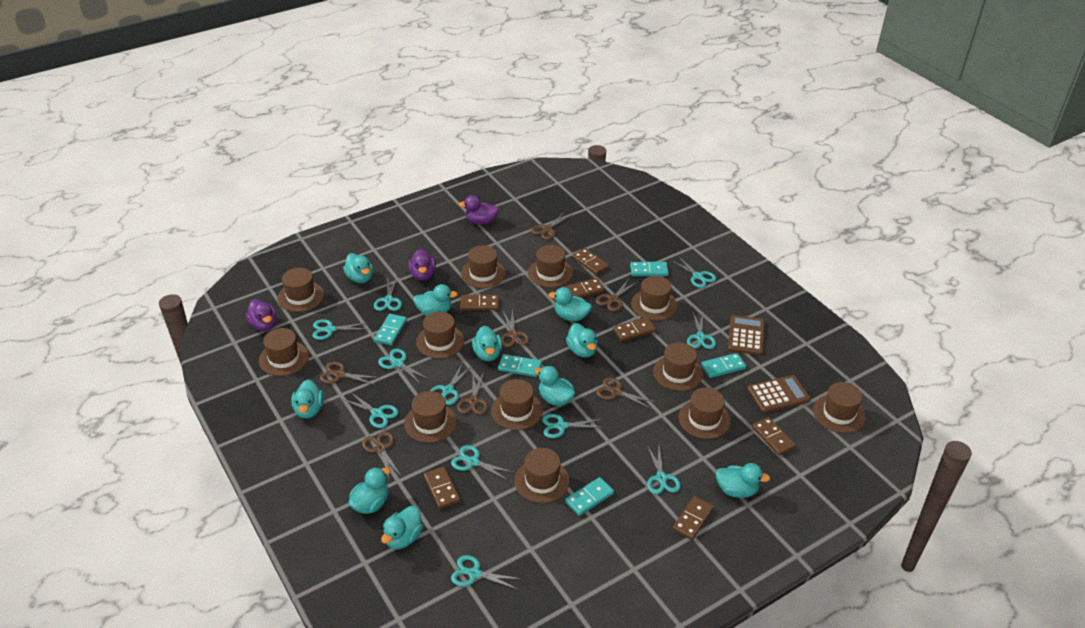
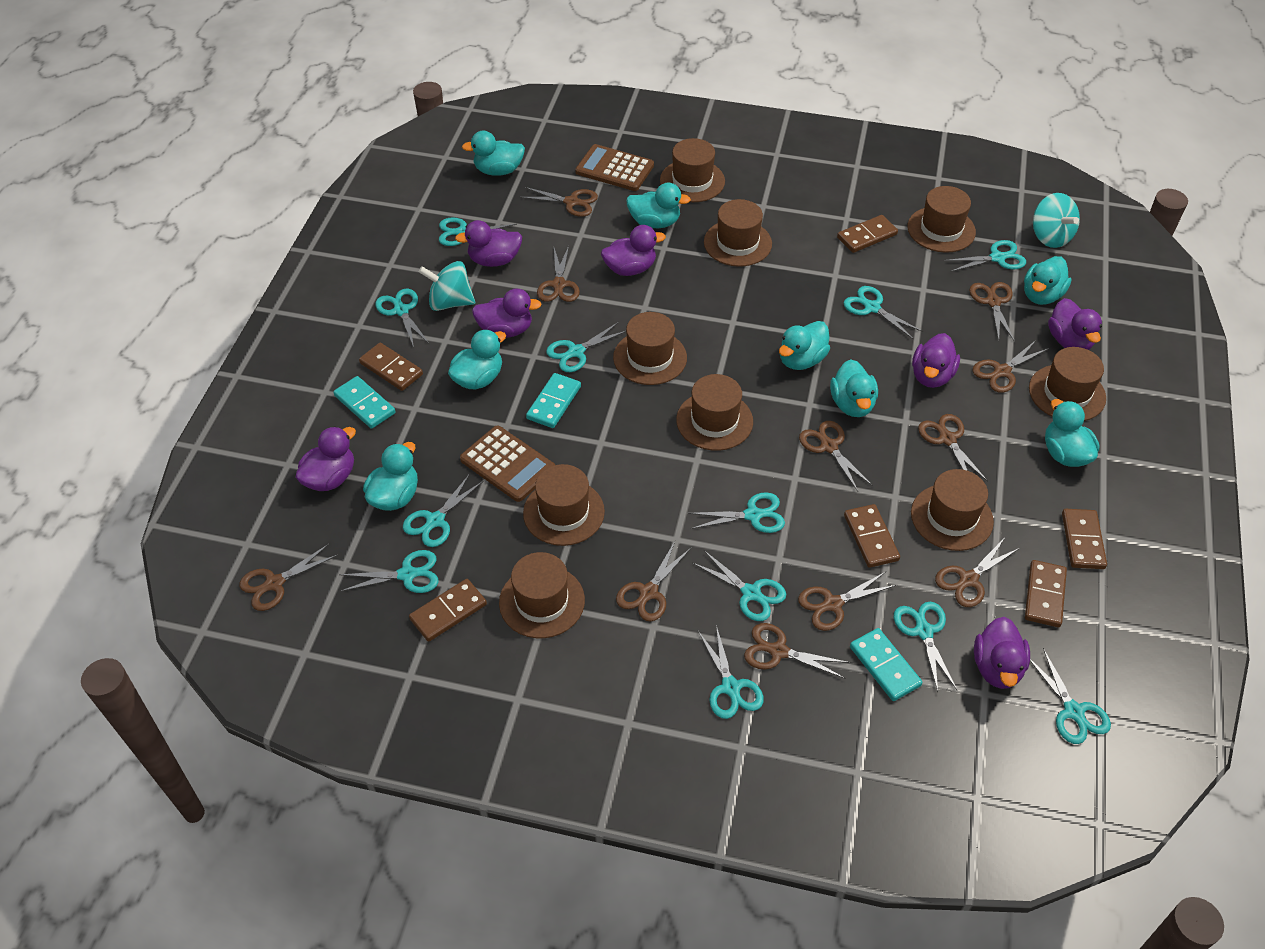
brown domino: 7 -> 6
brown hat: 12 -> 9
brown scissors: 7 -> 11
purple duck: 3 -> 7
turquoise domino: 5 -> 3
turquoise duck: 10 -> 8
turquoise scissors: 11 -> 12
turquoise spinning top: 0 -> 2

